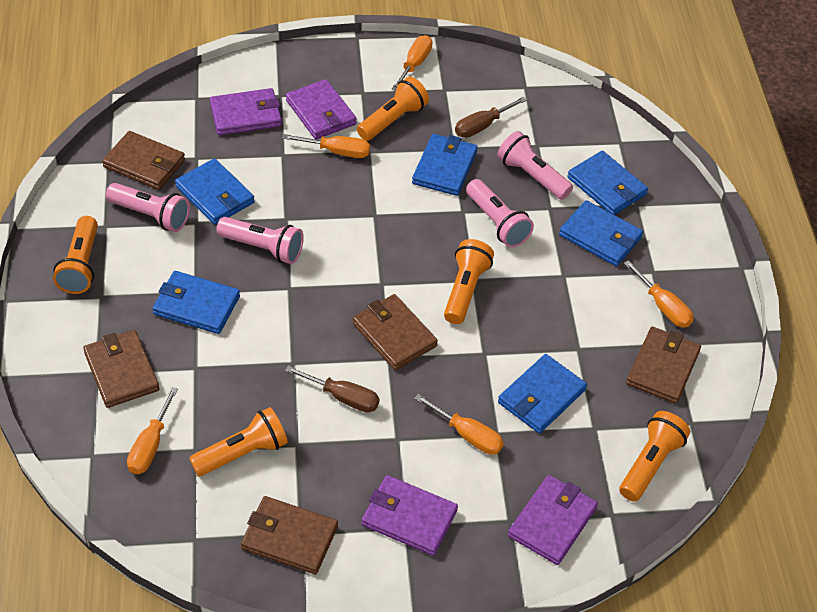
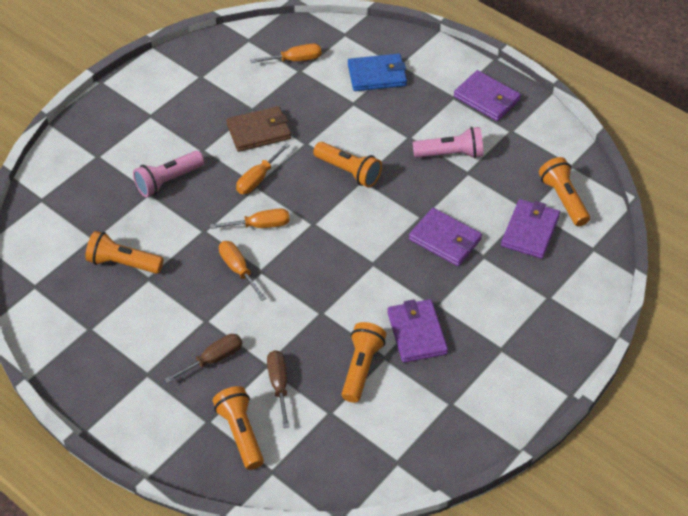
blue wallet: 6 -> 1
brown wallet: 5 -> 1
orange screwdriver: 5 -> 4
pink flashlight: 4 -> 2

